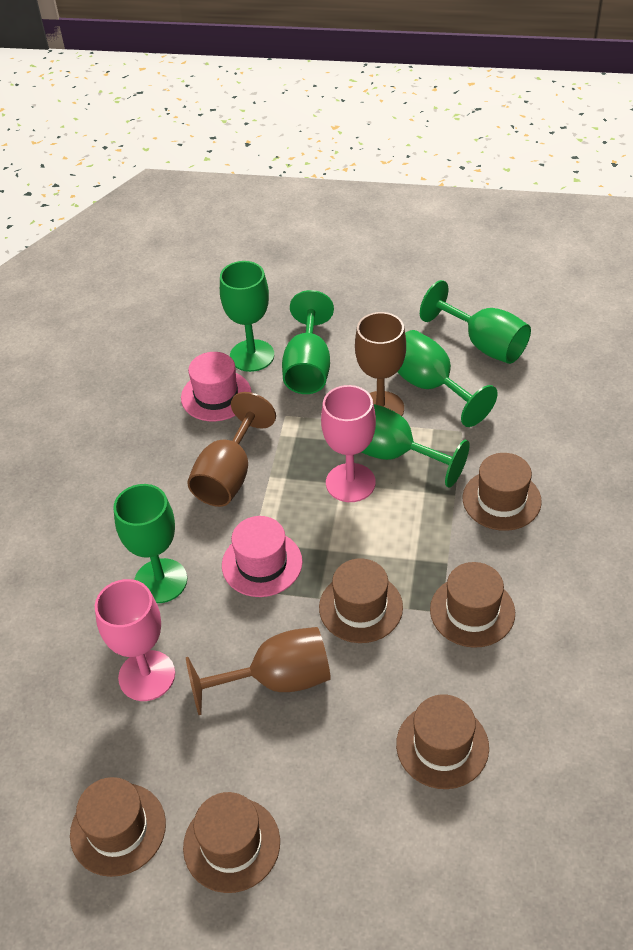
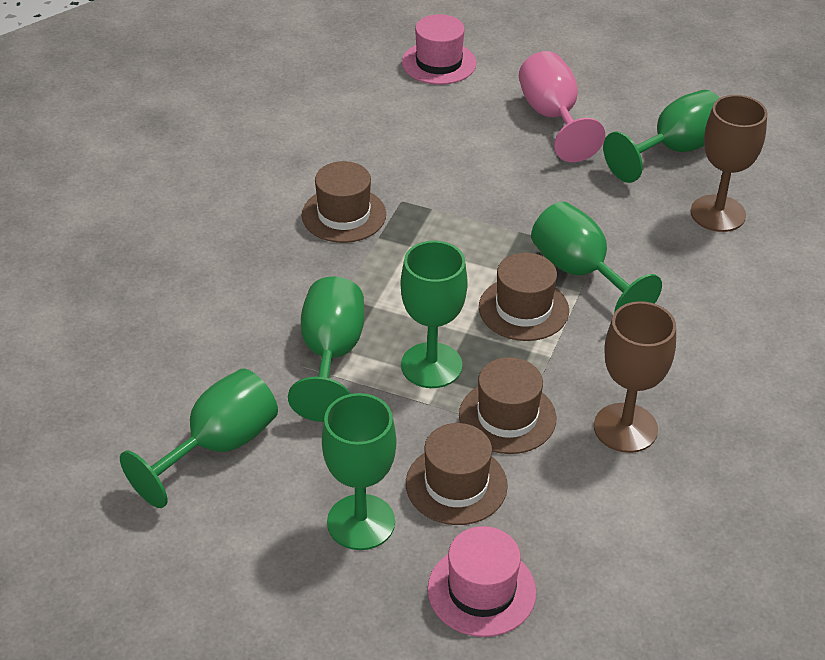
brown goblet: 3 -> 2
brown hat: 6 -> 4
pink goblet: 2 -> 1

